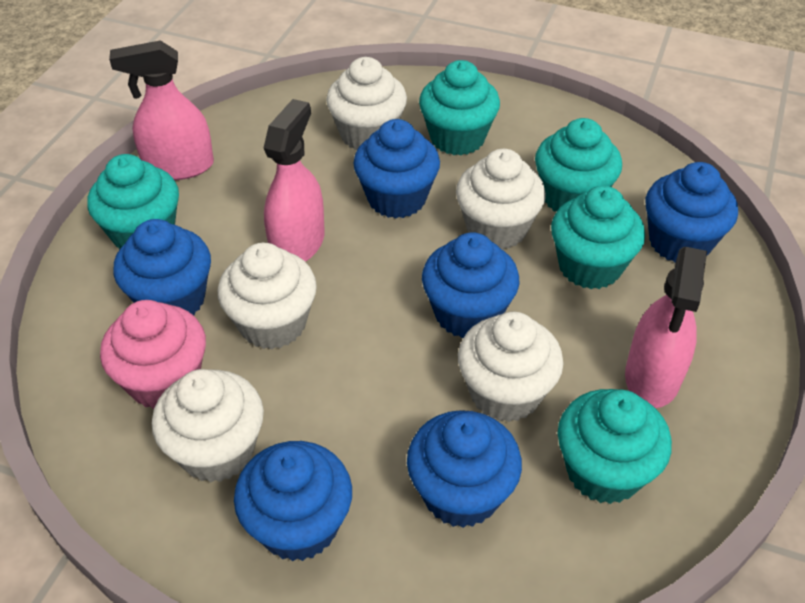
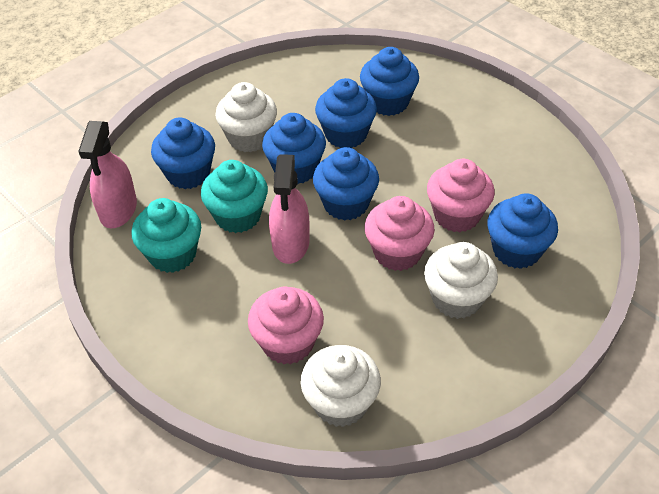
pink cupcake: 1 -> 3
pink spray bottle: 3 -> 2
turquoise cupcake: 5 -> 2
white cupcake: 5 -> 3

